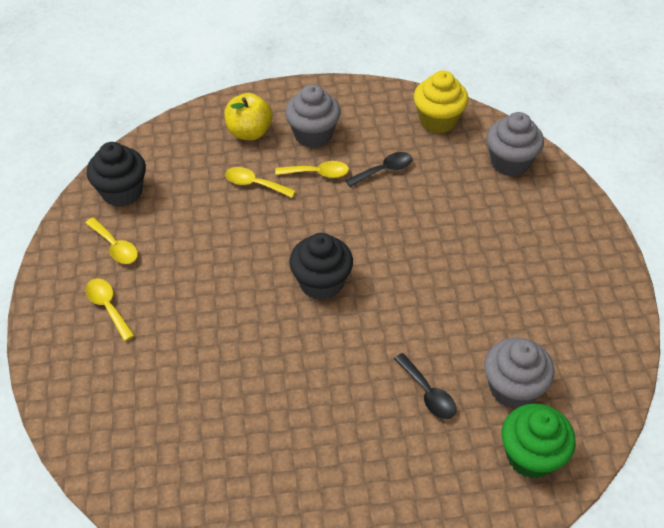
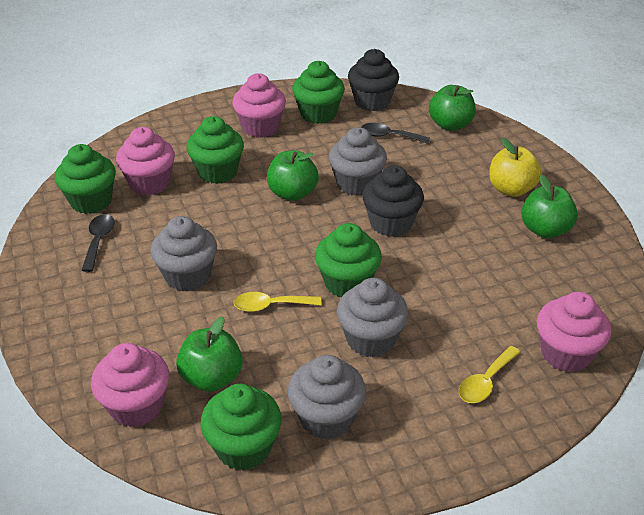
green apple: 0 -> 4
green cupcake: 1 -> 5
grey cupcake: 3 -> 4
pink cupcake: 0 -> 4
yellow cupcake: 1 -> 0
yellow spoon: 4 -> 2

